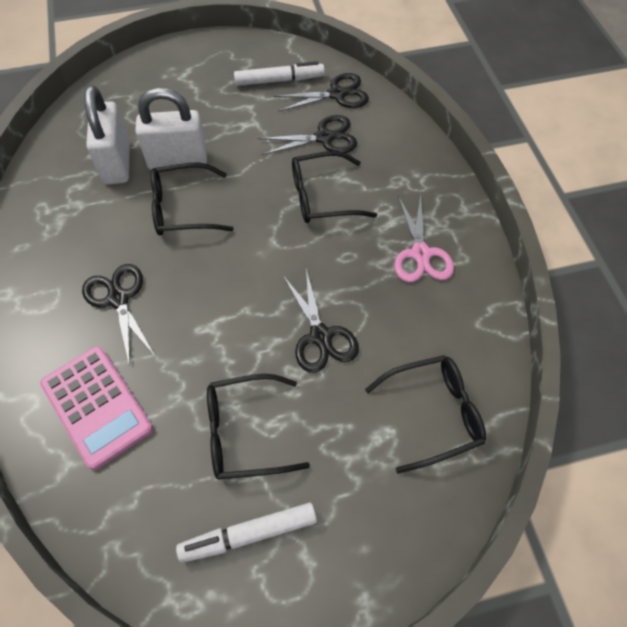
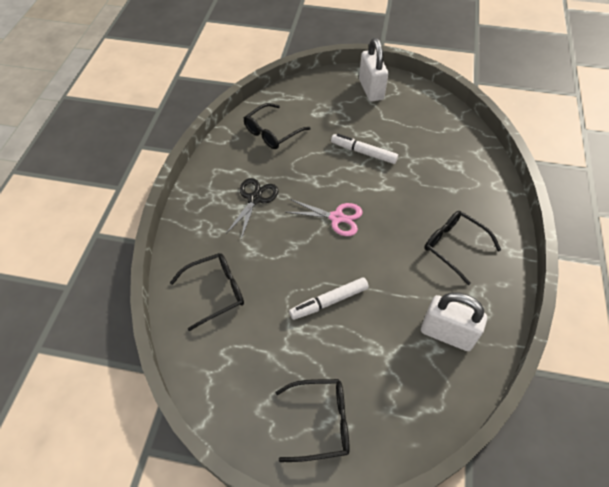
black scissors: 4 -> 1
pink calculator: 1 -> 0

